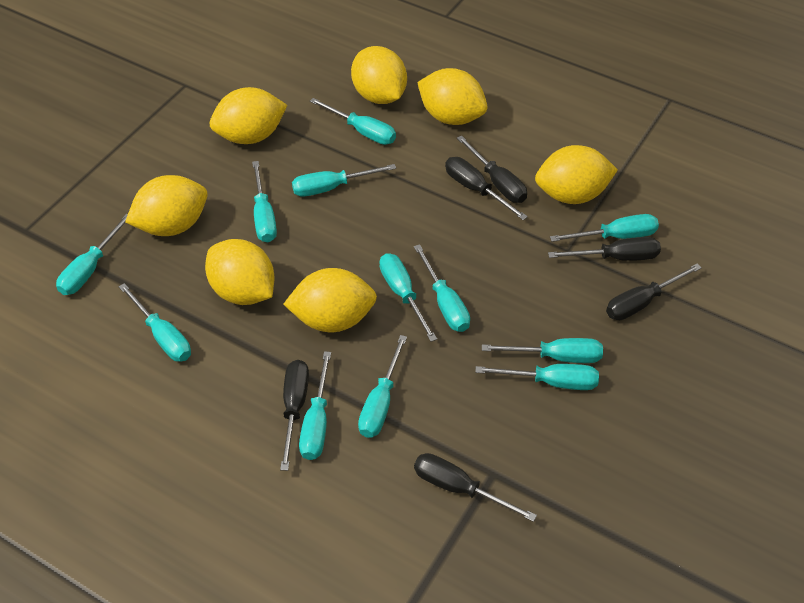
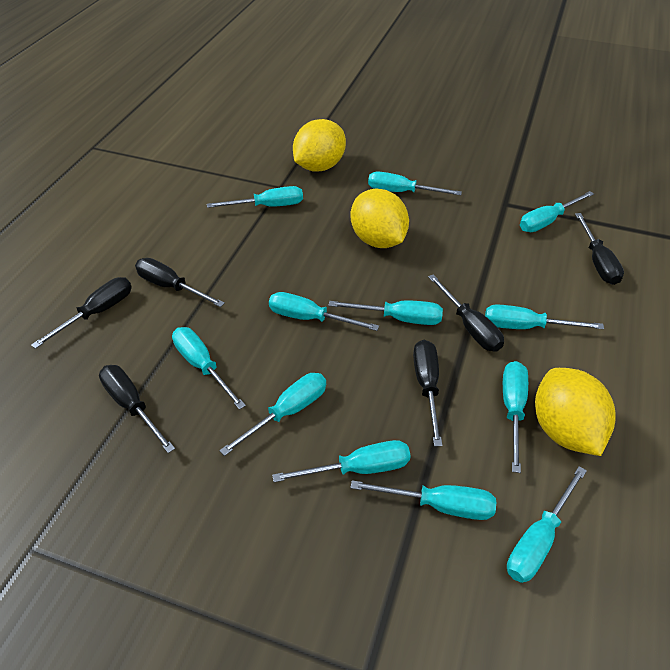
yellow lemon: 7 -> 3

